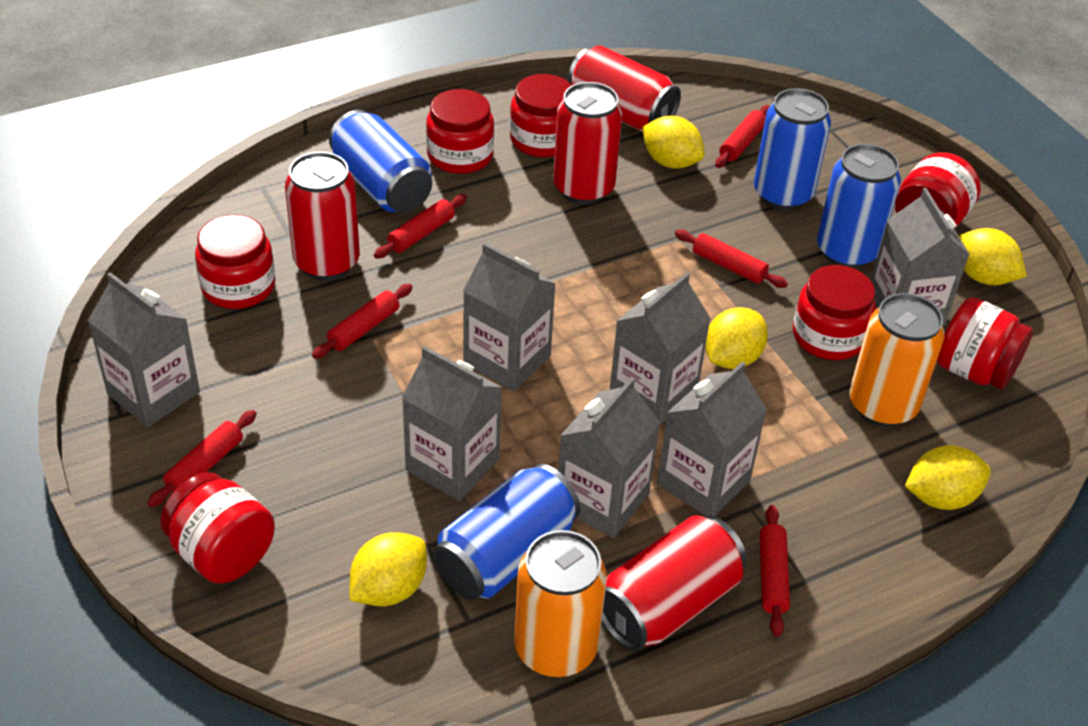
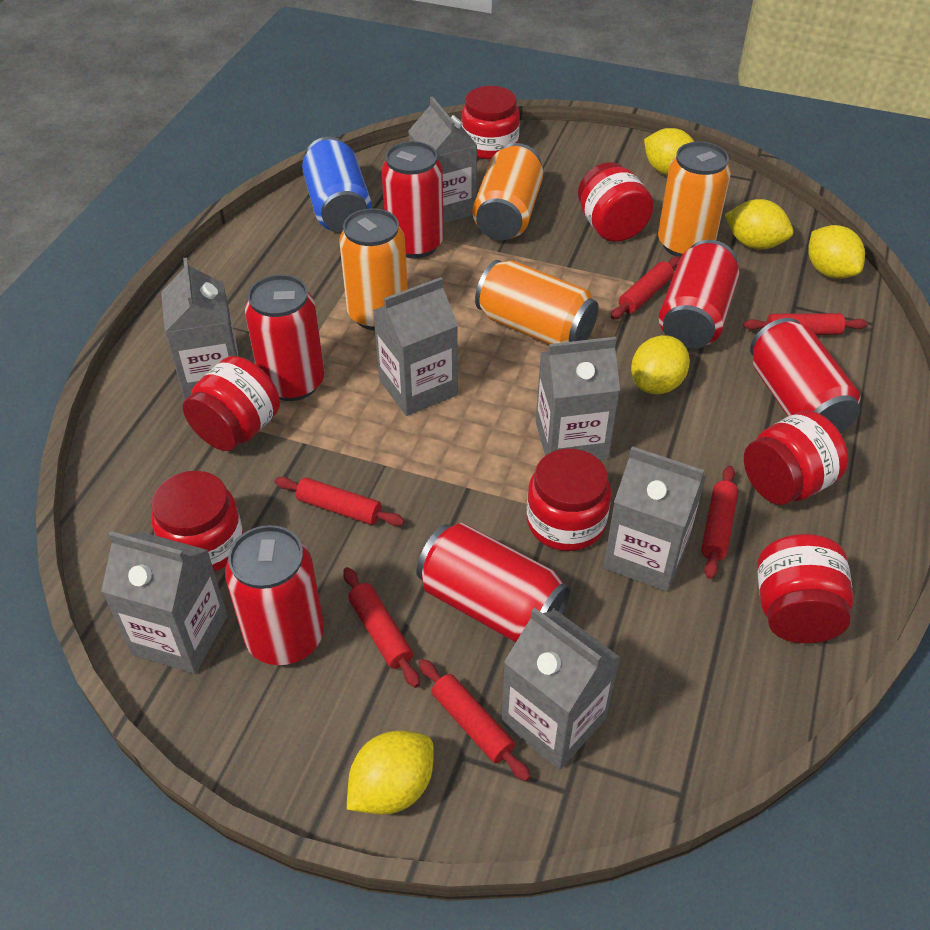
blue can: 4 -> 1
orange can: 2 -> 4
red can: 4 -> 6

